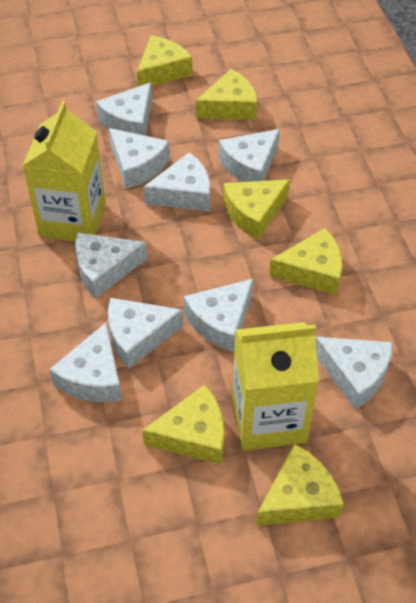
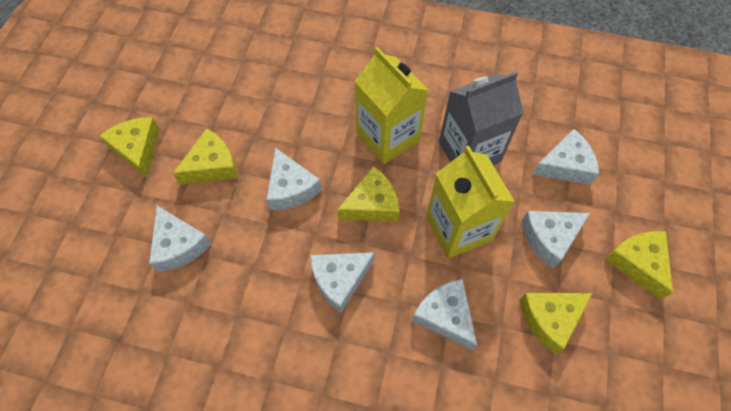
grey carton: 0 -> 1
white cheese: 9 -> 6
yellow cheese: 6 -> 5

